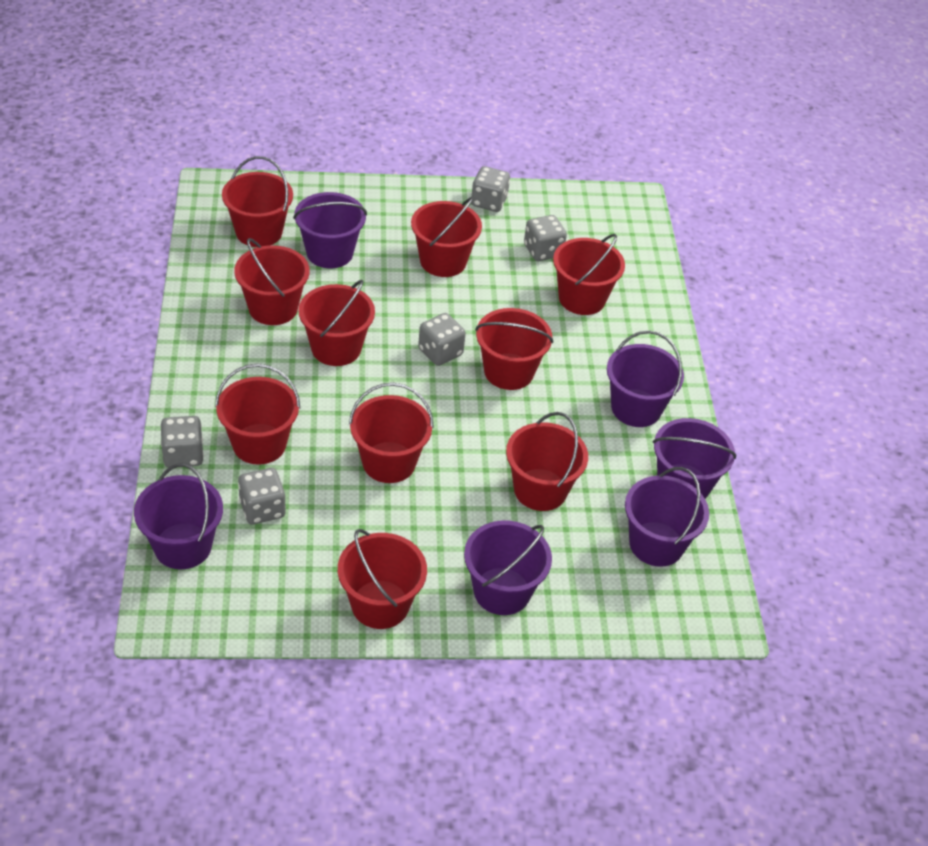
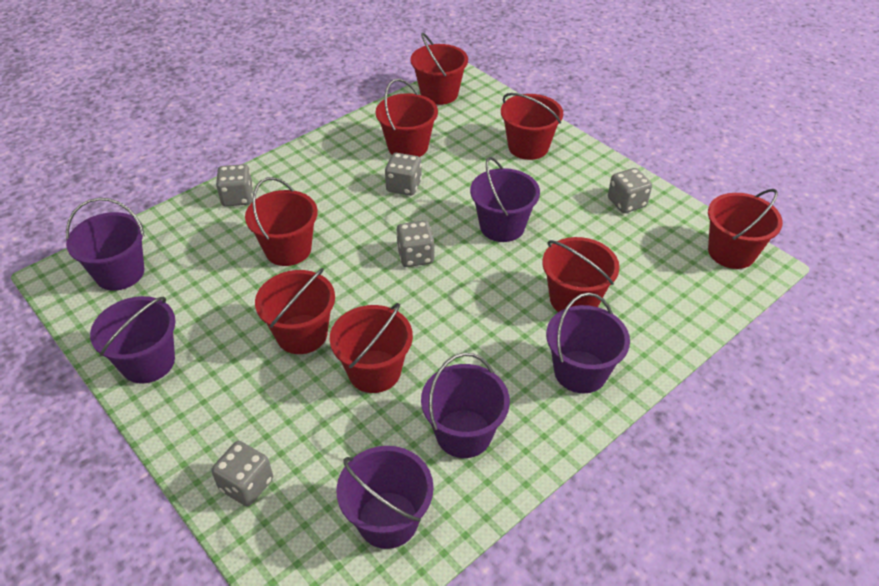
red bucket: 10 -> 8

